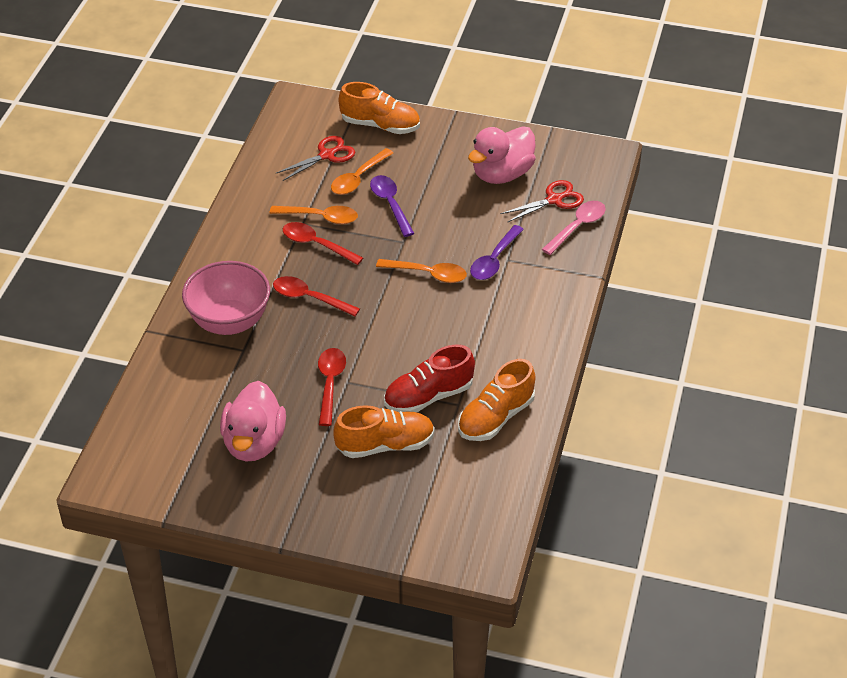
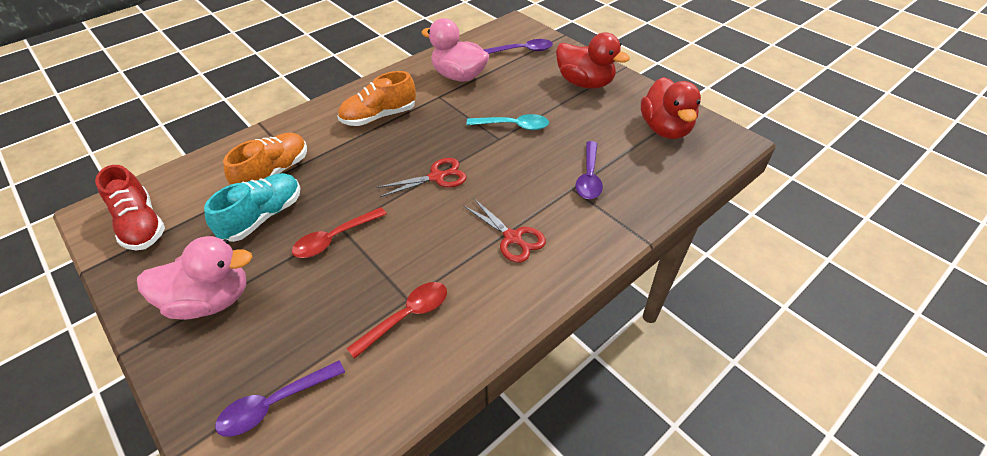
orange shoe: 3 -> 2
orange spoon: 3 -> 0
pink bowl: 1 -> 0
pink spoon: 1 -> 0
purple spoon: 2 -> 3
red duck: 0 -> 2
red spoon: 3 -> 2
turquoise shoe: 0 -> 1
turquoise spoon: 0 -> 1

